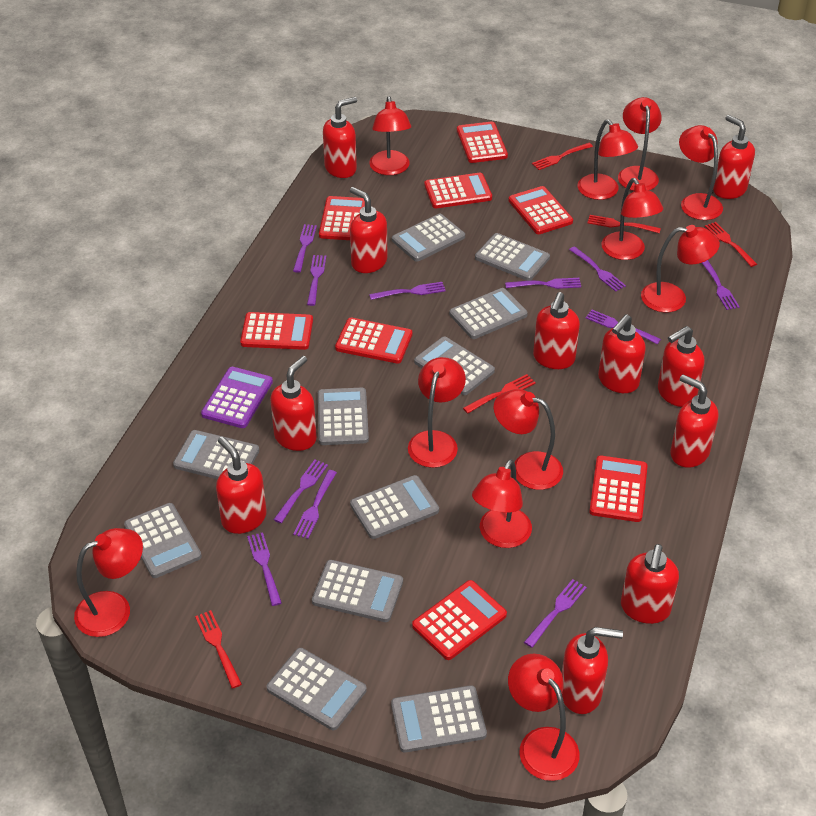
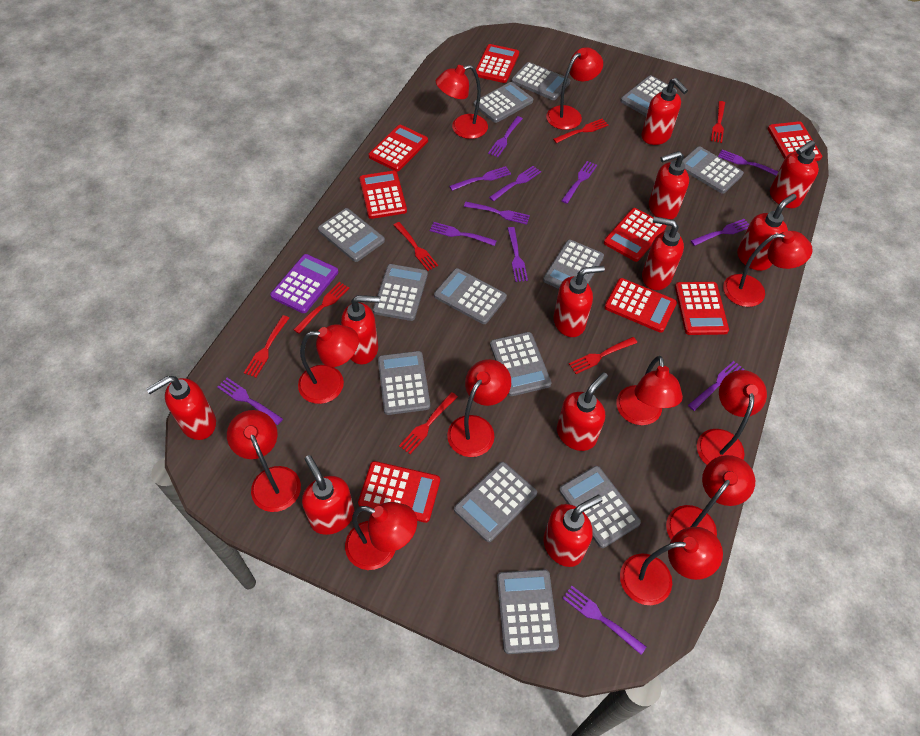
grey calculator: 11 -> 13
purple fork: 11 -> 12
red fork: 5 -> 7

